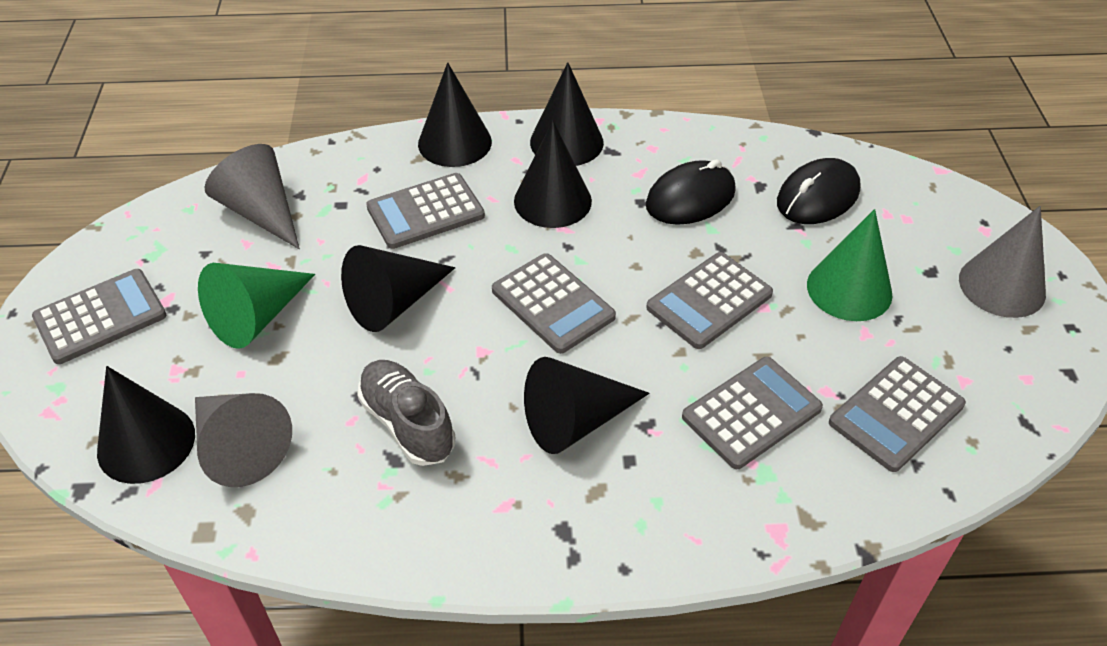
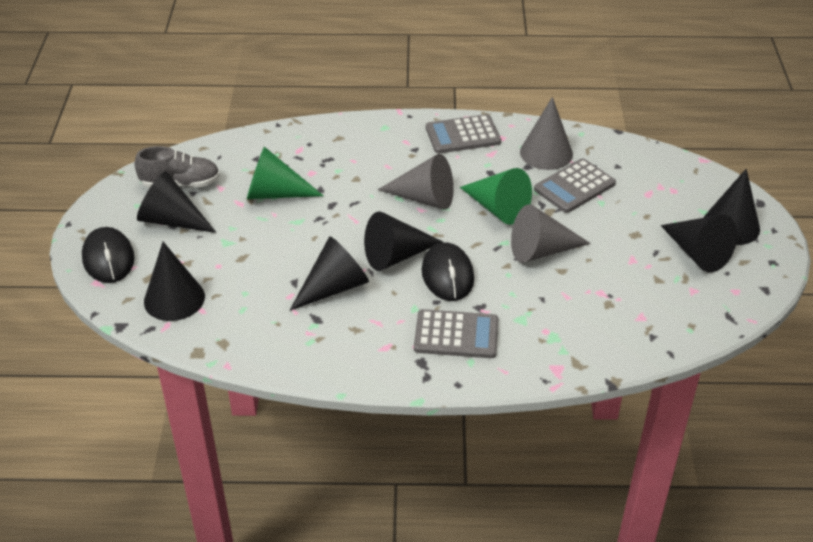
grey calculator: 6 -> 3

